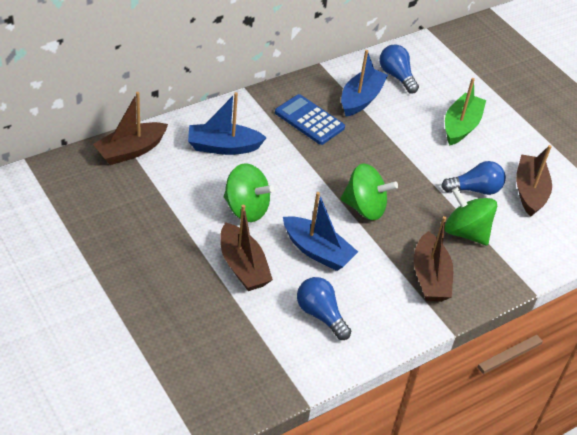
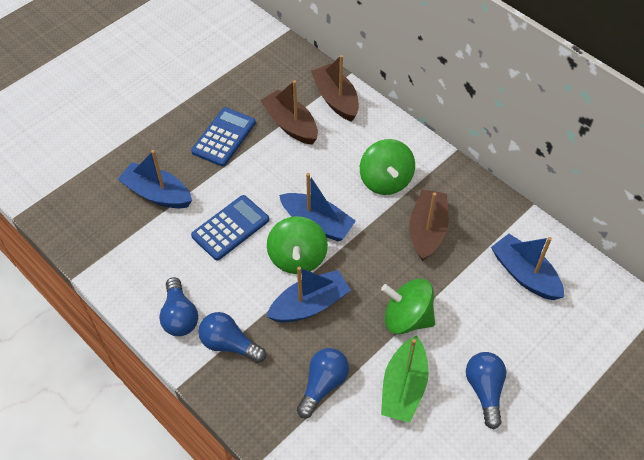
blue boat: 3 -> 4
blue calculator: 1 -> 2
blue light bulb: 3 -> 4
brown boat: 4 -> 3

